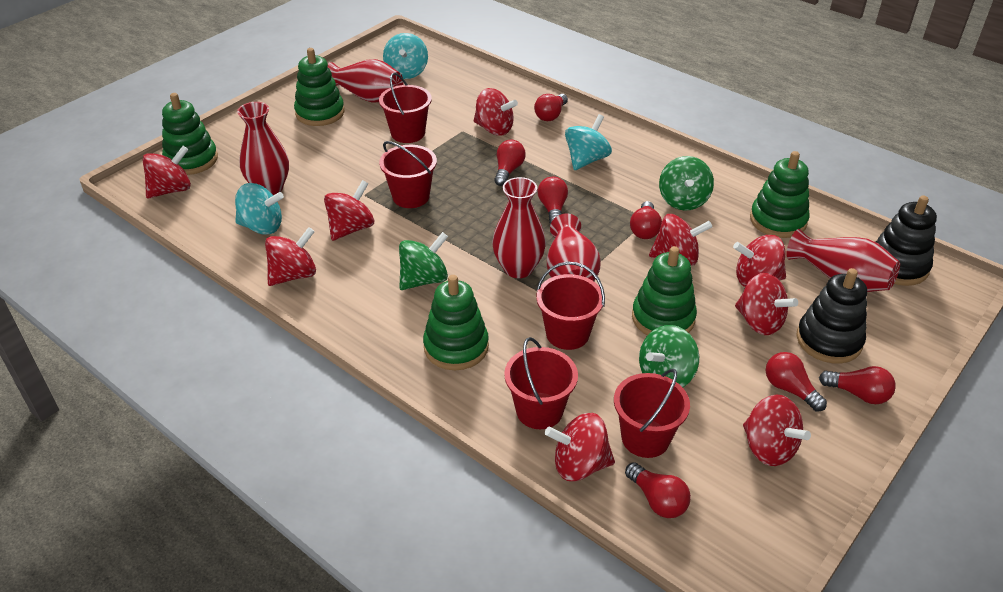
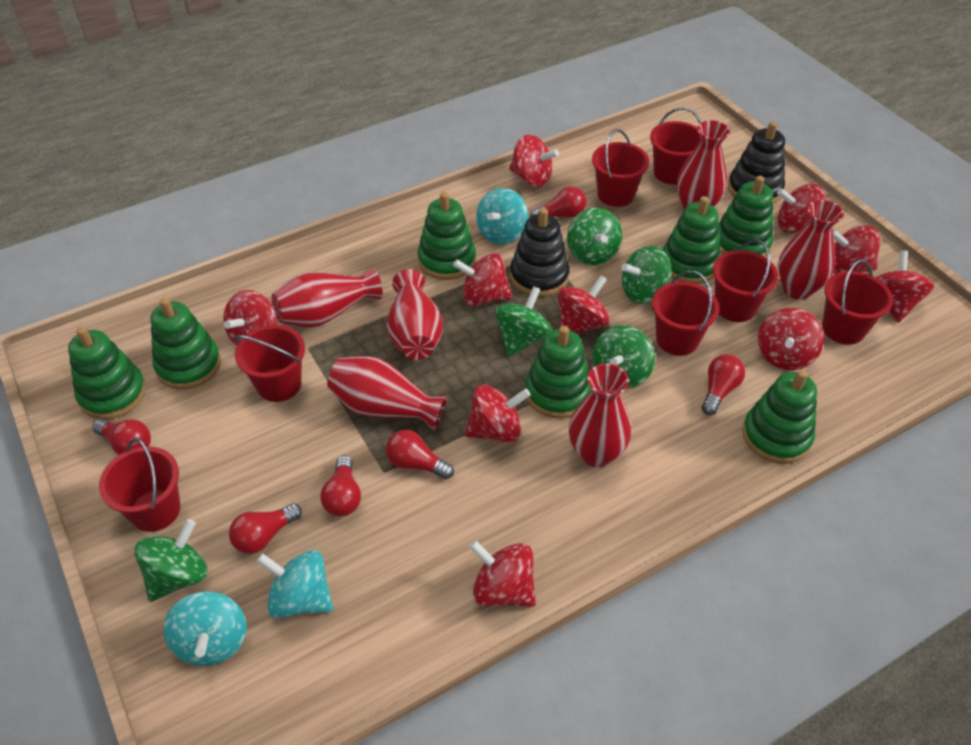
green spinning top: 3 -> 5
green stacking toy: 5 -> 7
red bucket: 5 -> 7
red light bulb: 7 -> 6
red spinning top: 9 -> 10
red vase: 5 -> 6

